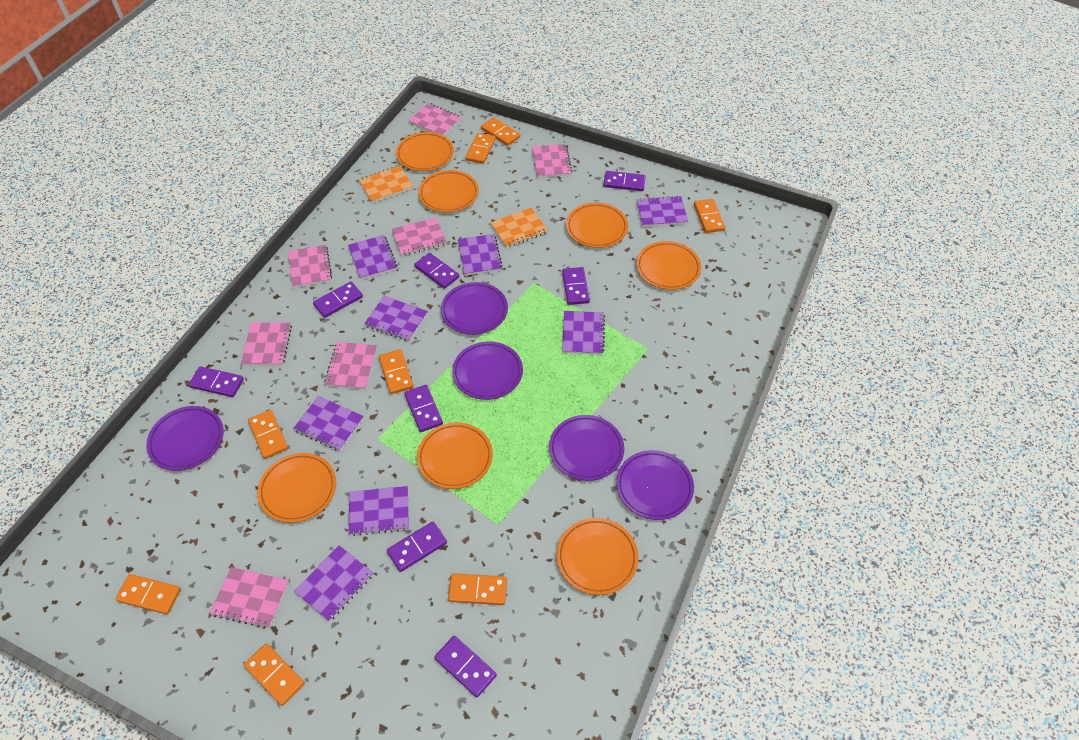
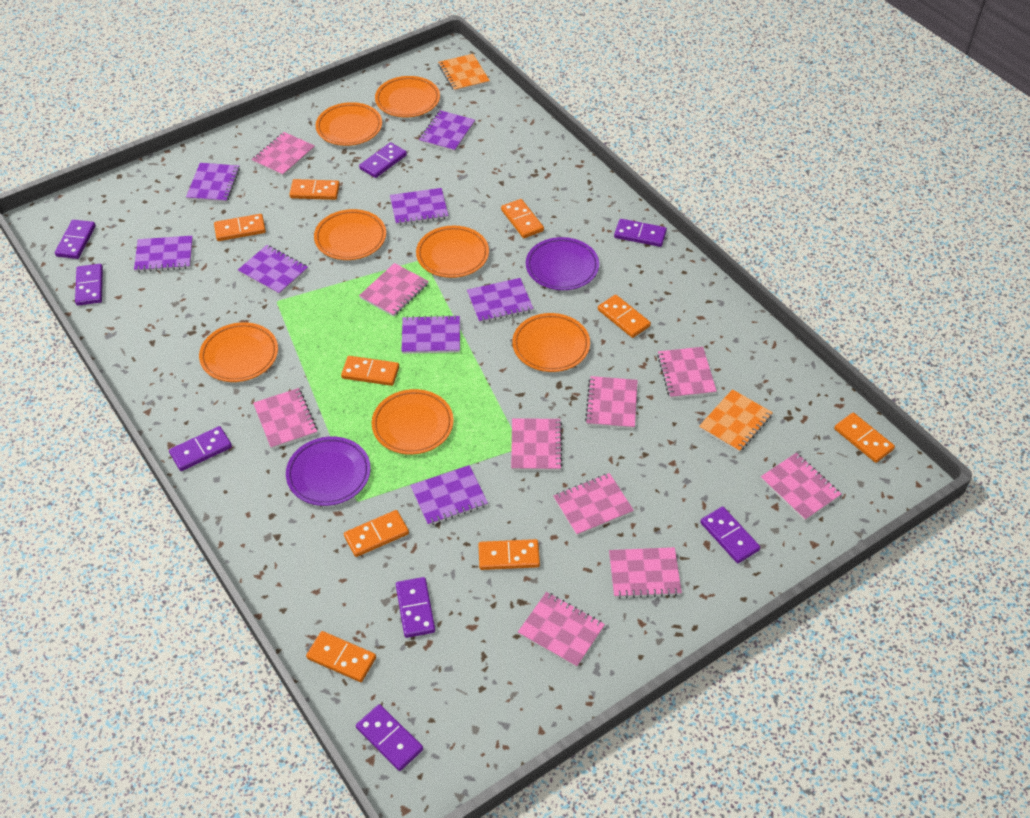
orange domino: 8 -> 9
pink notebook: 7 -> 10
purple plate: 5 -> 2

